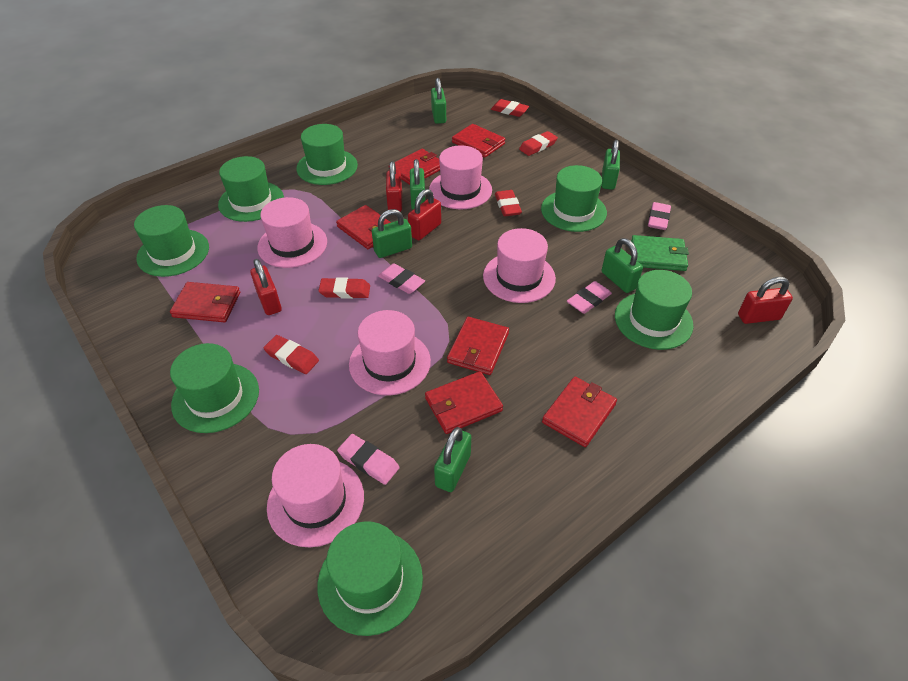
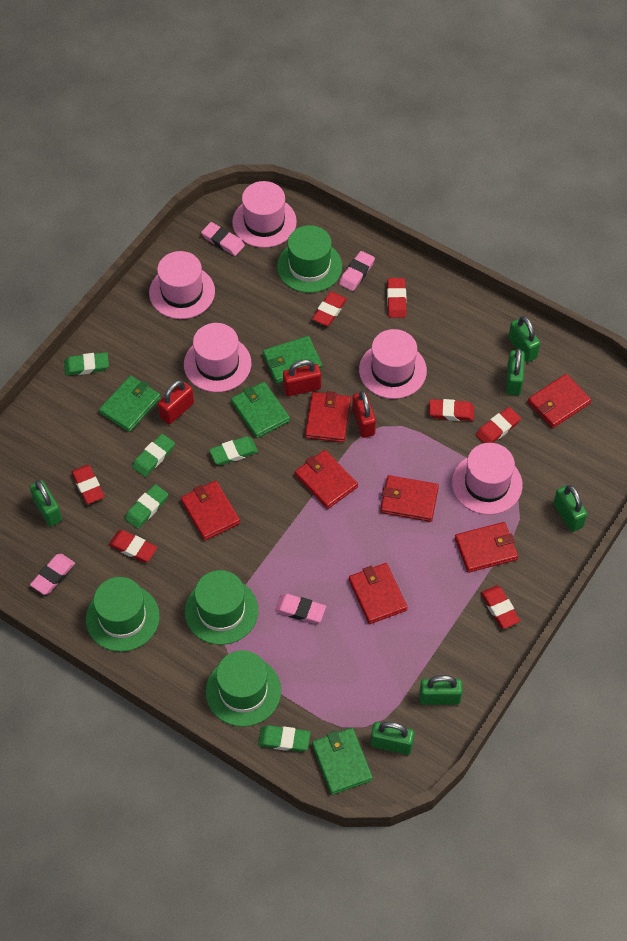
green eraser: 0 -> 5
green hat: 7 -> 4
green wallet: 1 -> 4
red eraser: 5 -> 7
red padlock: 4 -> 3

